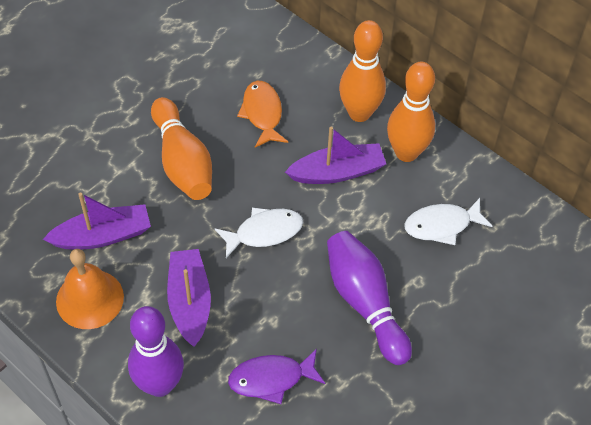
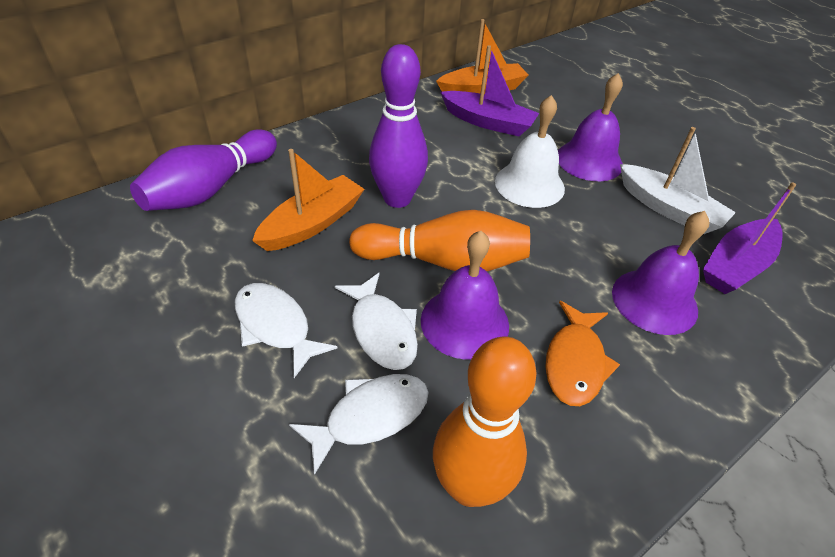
orange bell: 1 -> 0
orange boat: 0 -> 2
orange bowling pin: 3 -> 2
purple bell: 0 -> 3
purple boat: 3 -> 2
purple fish: 1 -> 0
white bell: 0 -> 1
white boat: 0 -> 1
white fish: 2 -> 3

